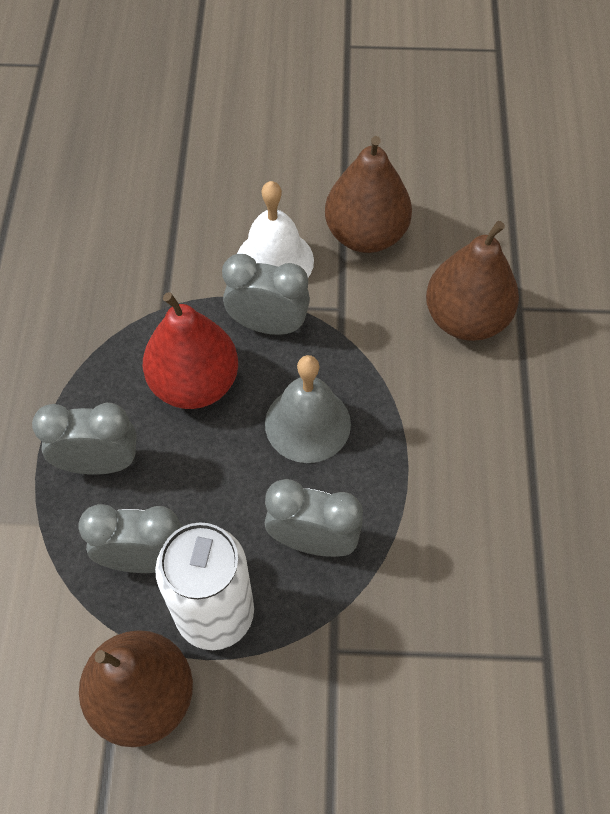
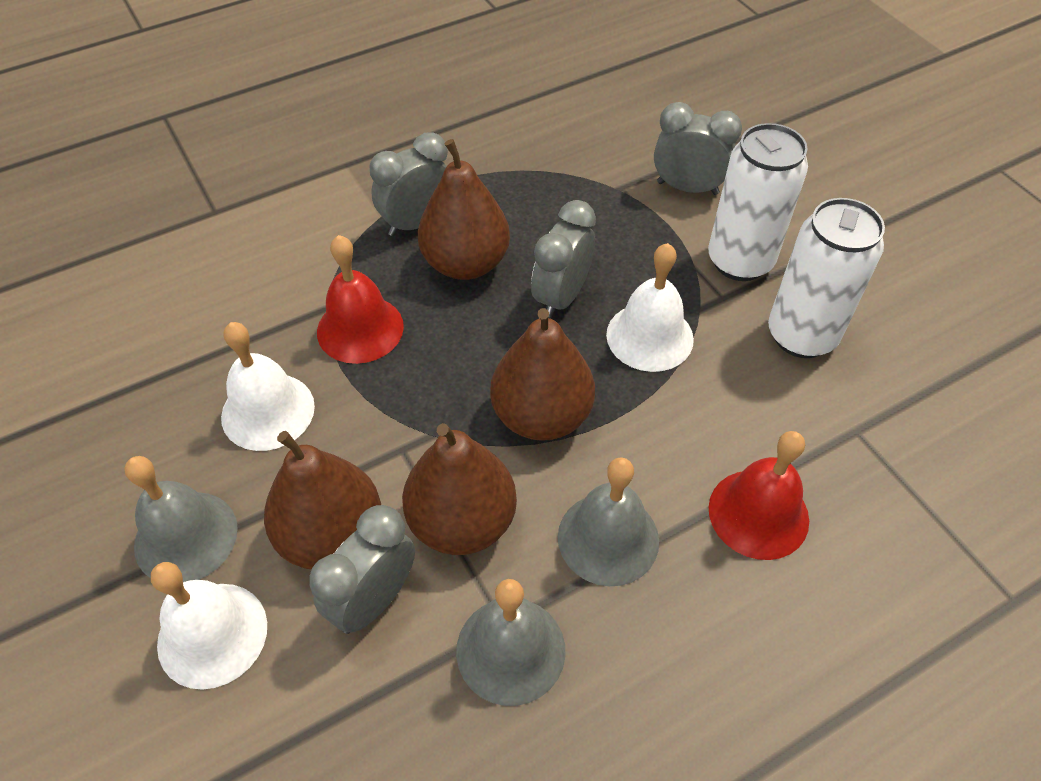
brown pear: 3 -> 4
grey bell: 1 -> 3
red bell: 0 -> 2
red pear: 1 -> 0
white bell: 1 -> 3
white can: 1 -> 2

